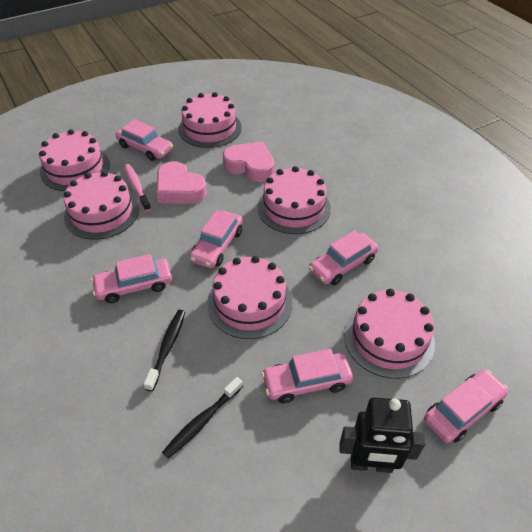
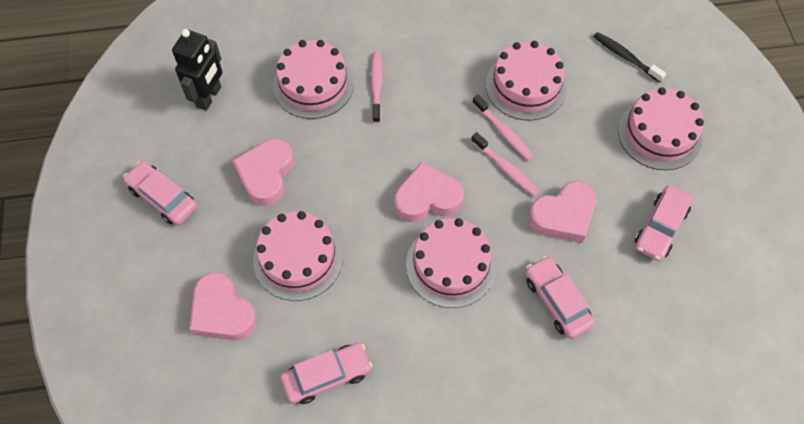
black toothbrush: 2 -> 1
pink cake: 6 -> 5
pink car: 6 -> 4
pink heart: 2 -> 4
pink toothbrush: 1 -> 3

